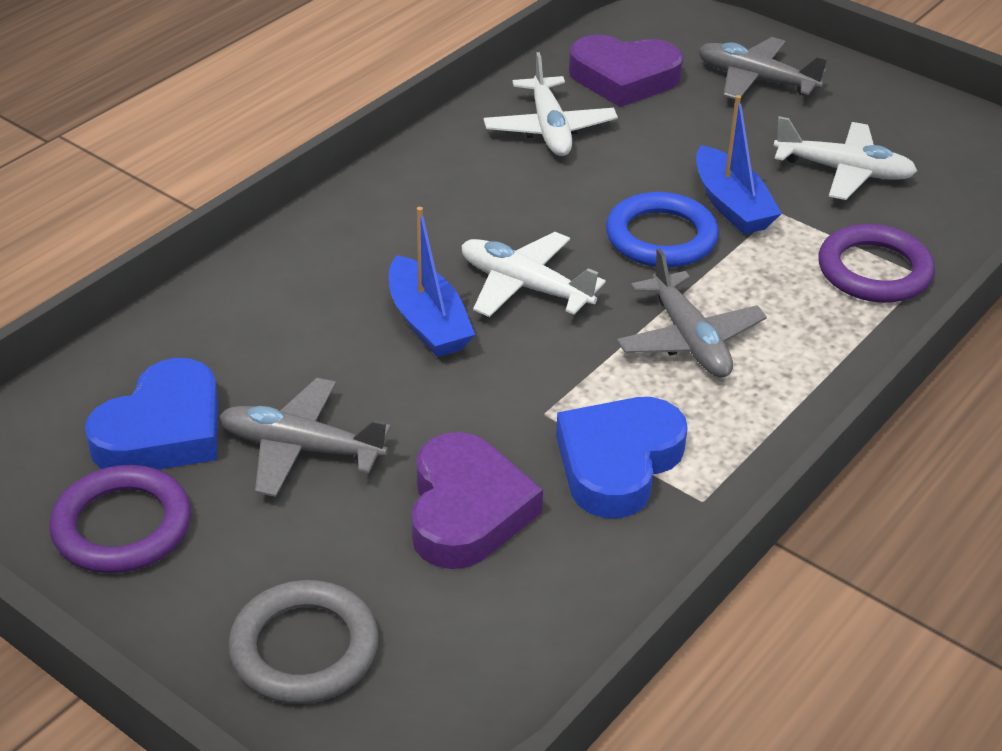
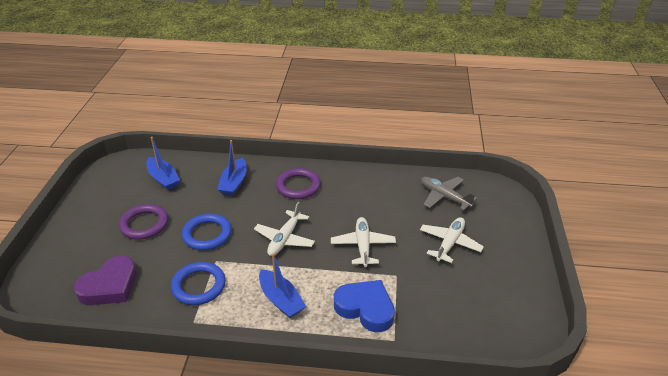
blue boat: 2 -> 3
blue heart: 2 -> 1
blue ring: 1 -> 2
grey plane: 3 -> 1
grey ring: 1 -> 0
purple heart: 2 -> 1

